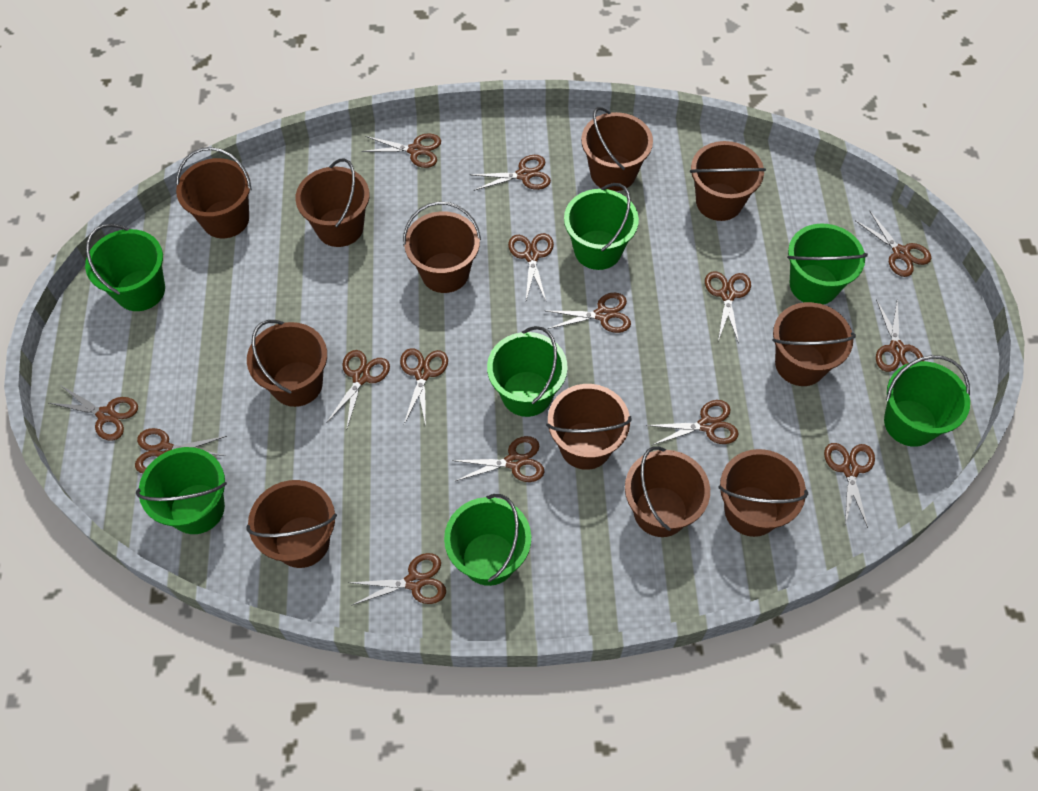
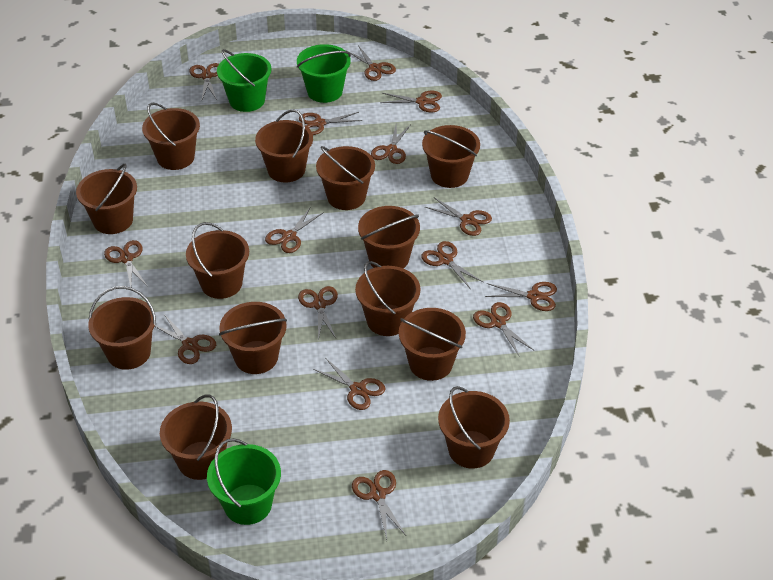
brown bucket: 11 -> 13
green bucket: 7 -> 3

